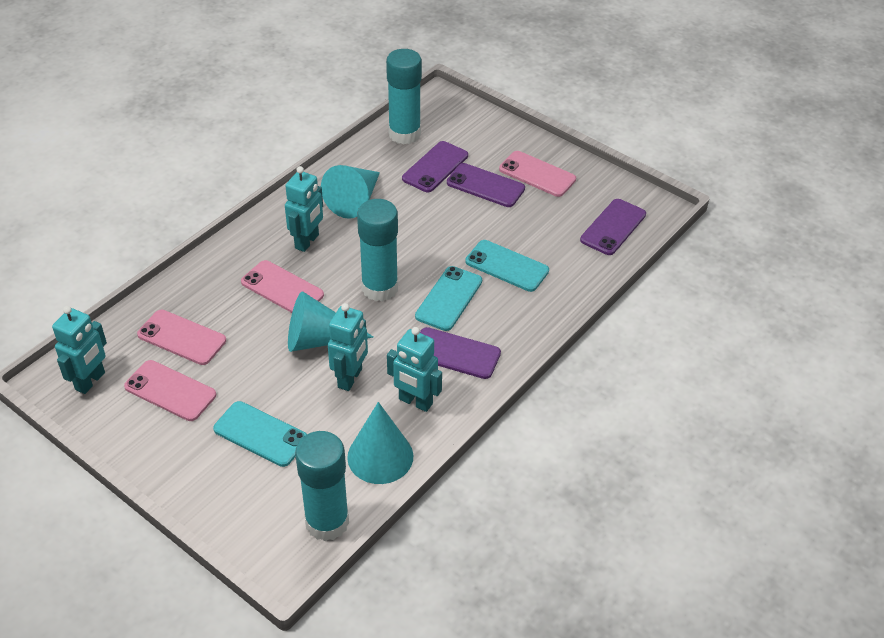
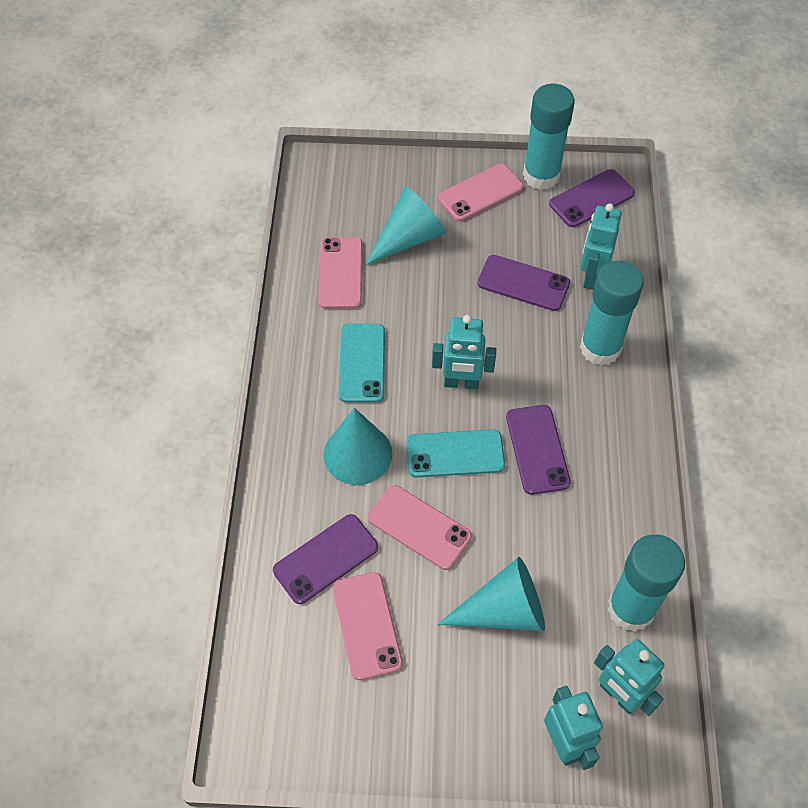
turquoise phone: 3 -> 2

